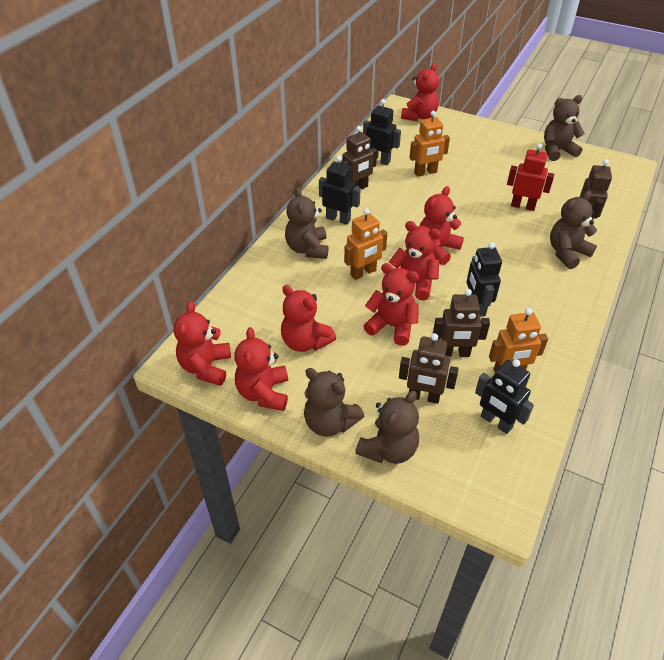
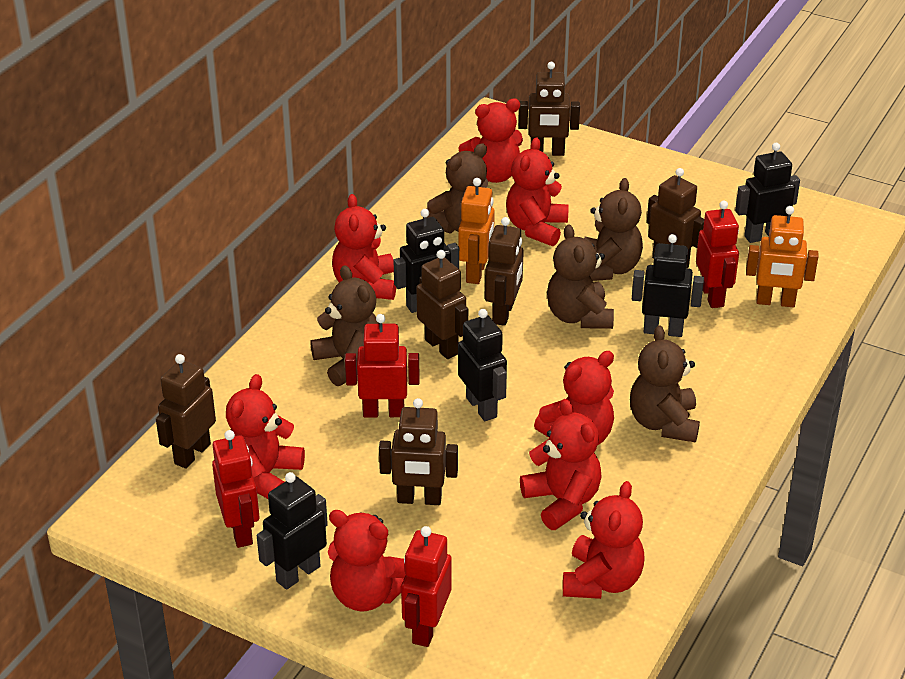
black robot: 4 -> 5
brown robot: 4 -> 6
orange robot: 3 -> 2
red robot: 1 -> 4
red teddy bear: 7 -> 8

